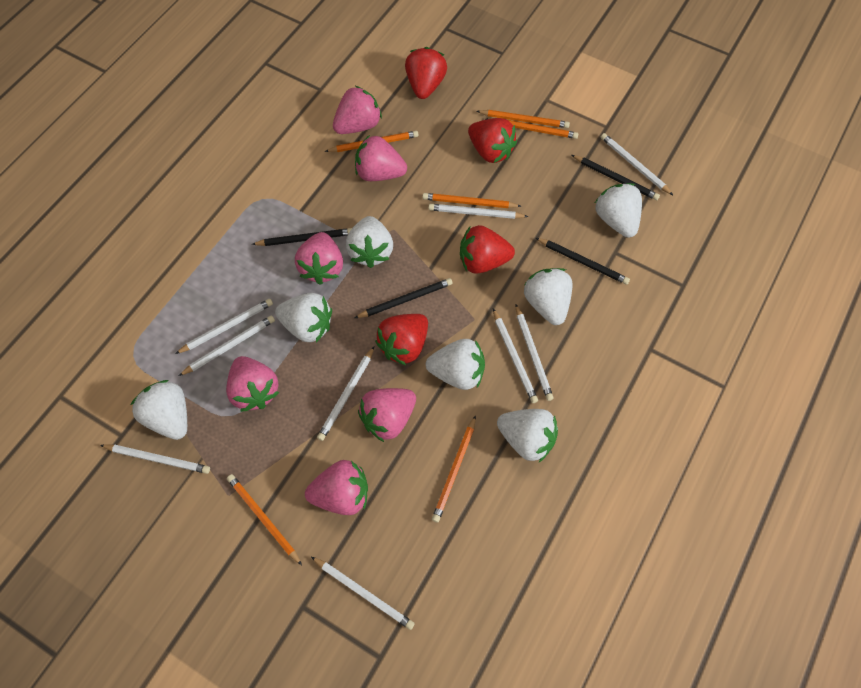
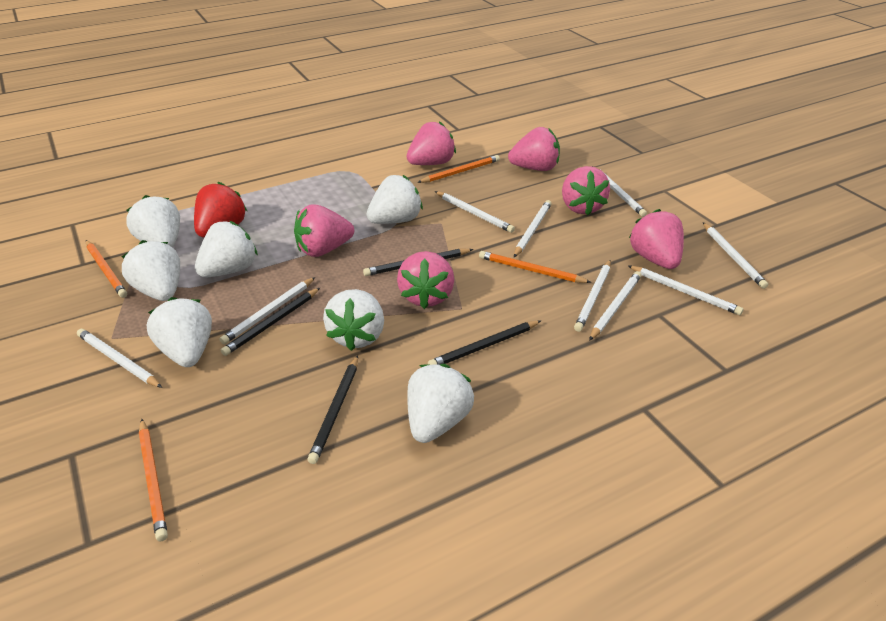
orange pencil: 6 -> 4
red strawberry: 4 -> 1

